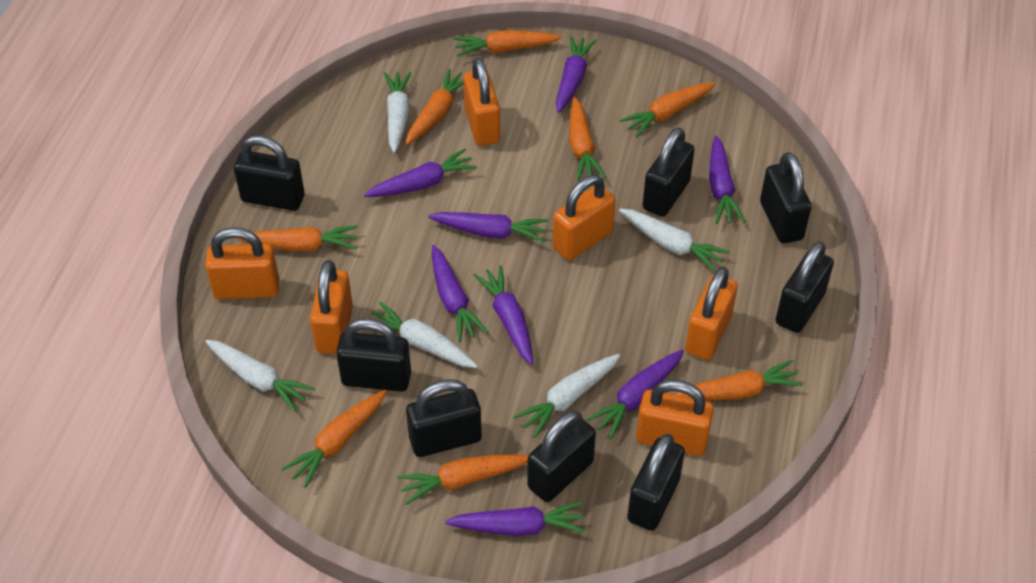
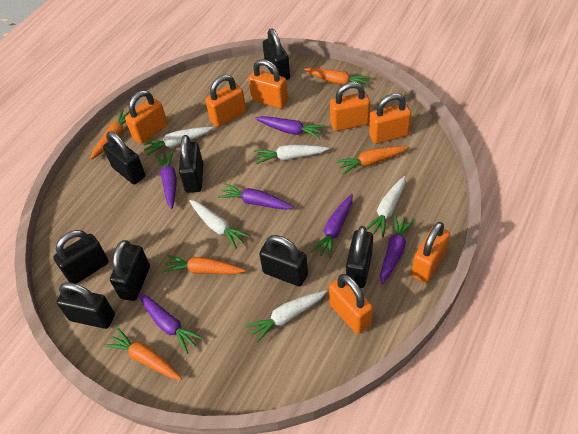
orange carrot: 8 -> 5
orange padlock: 6 -> 7
purple carrot: 8 -> 6

